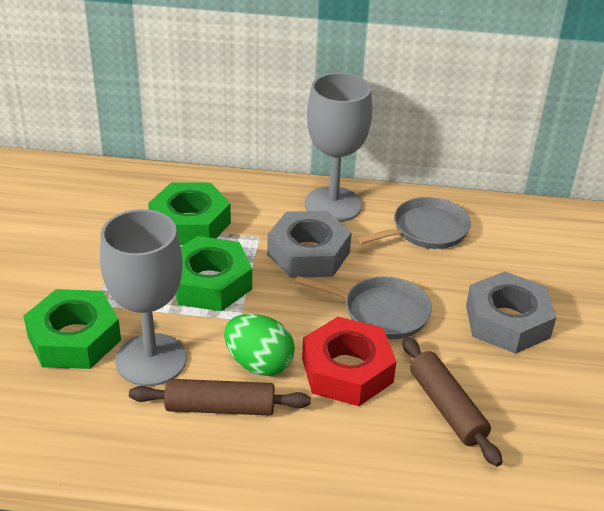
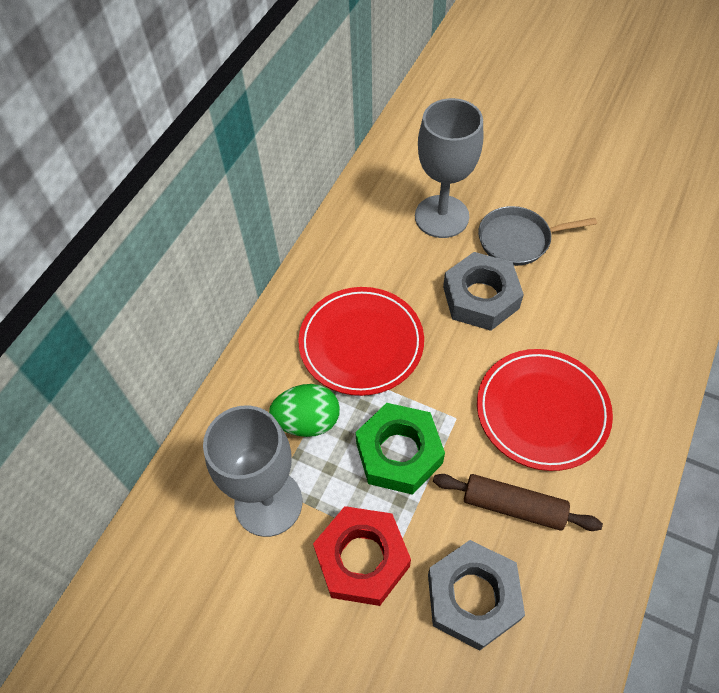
brown rolling pin: 2 -> 1
green nut: 3 -> 1
grey pan: 2 -> 1
red plate: 0 -> 2

